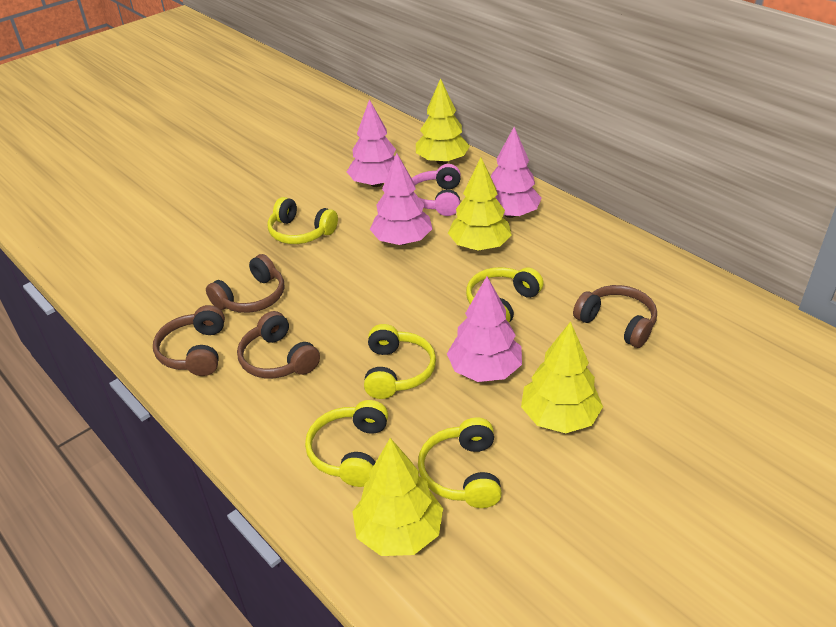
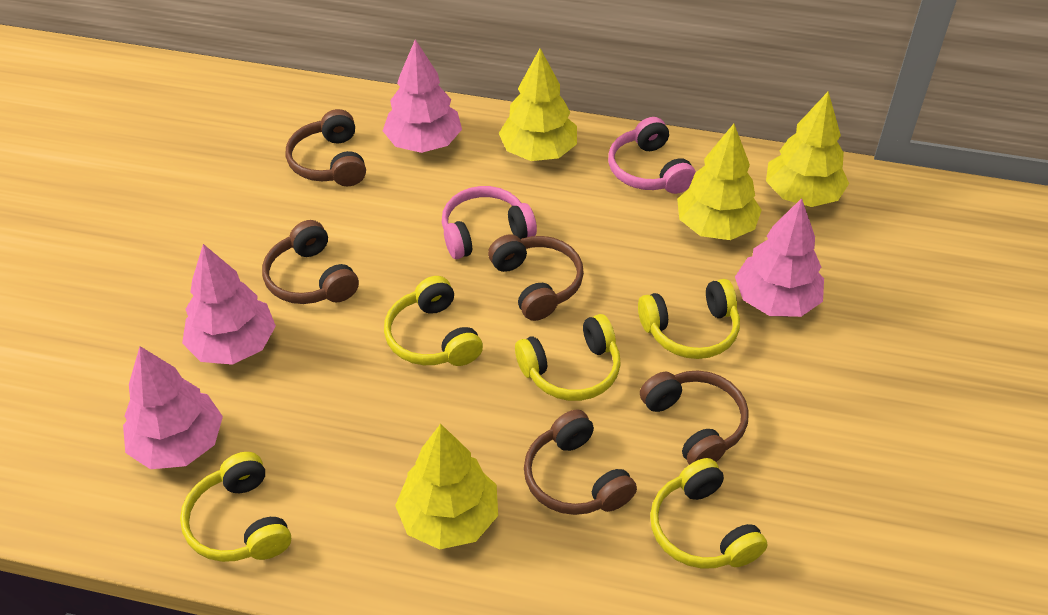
brown headphones: 4 -> 5
pink headphones: 1 -> 2

